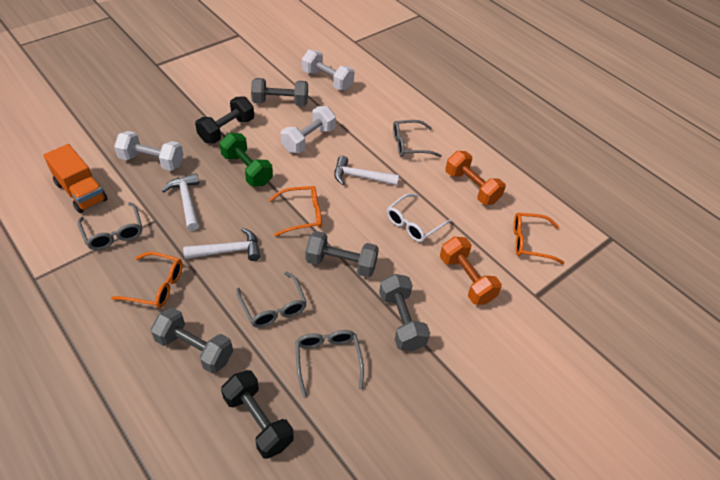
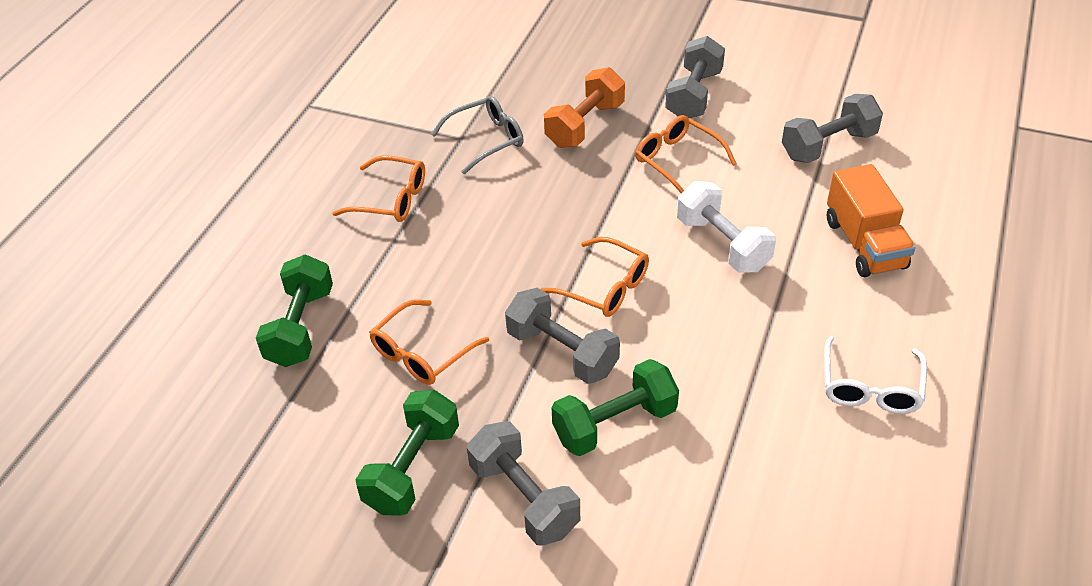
black dumbbell: 2 -> 0
green dumbbell: 1 -> 3
grey glasses: 4 -> 1
orange dumbbell: 2 -> 1
orange glasses: 3 -> 4
white dumbbell: 3 -> 1
white hammer: 3 -> 0

